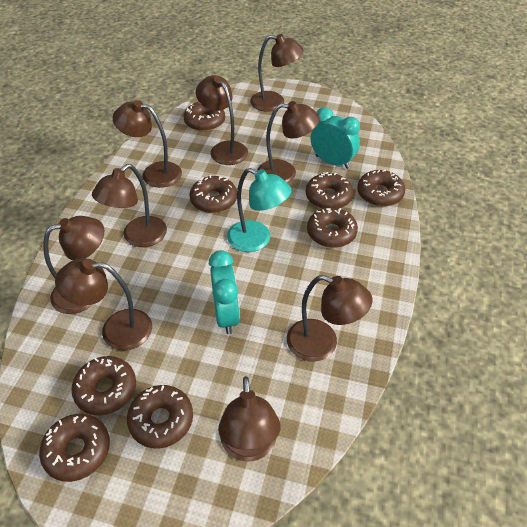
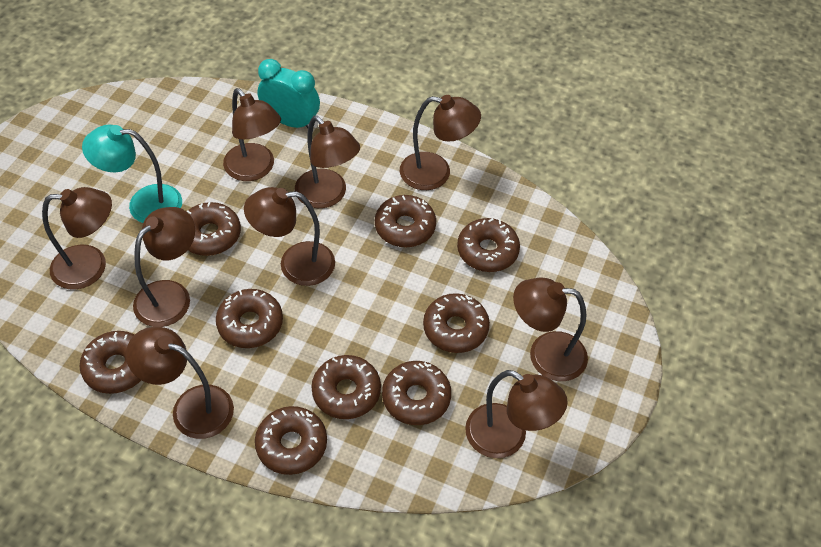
brown donut: 8 -> 9
turquoise clock: 2 -> 1

